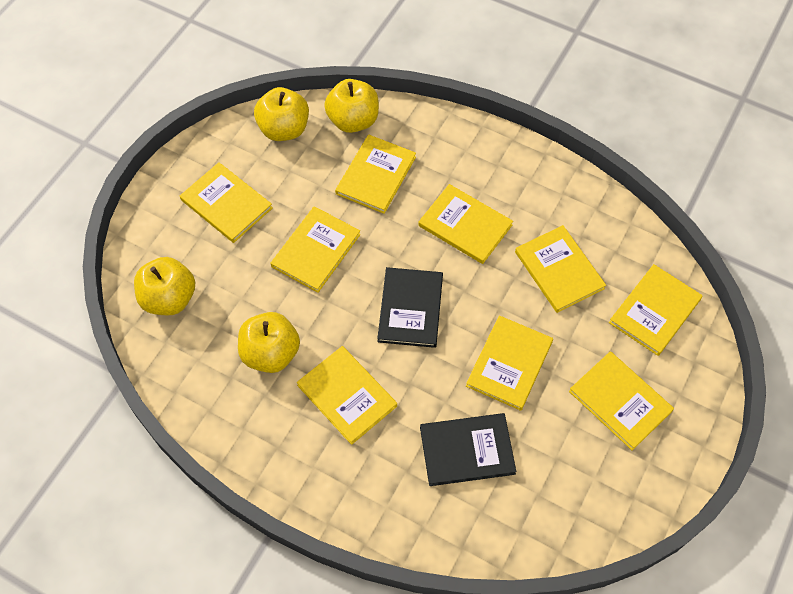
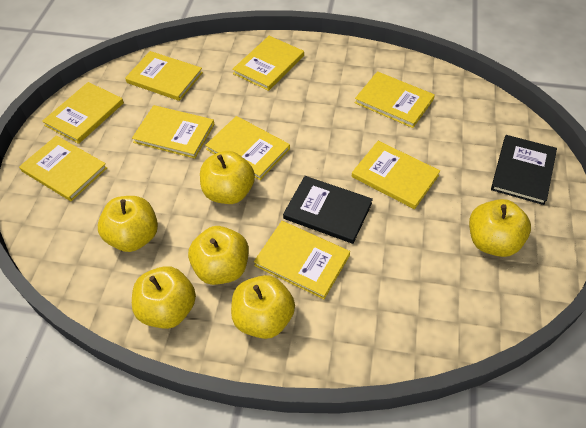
yellow apple: 4 -> 6

